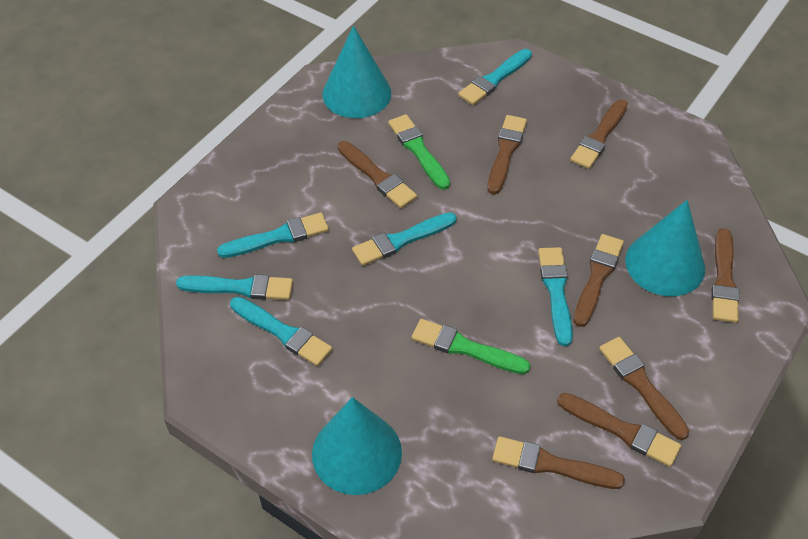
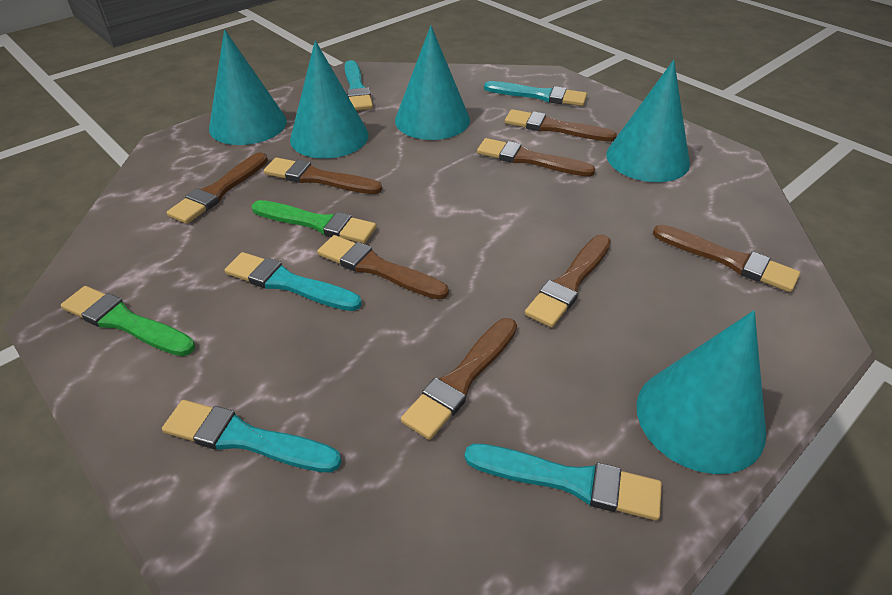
turquoise brush: 6 -> 5
turquoise cone: 3 -> 5

